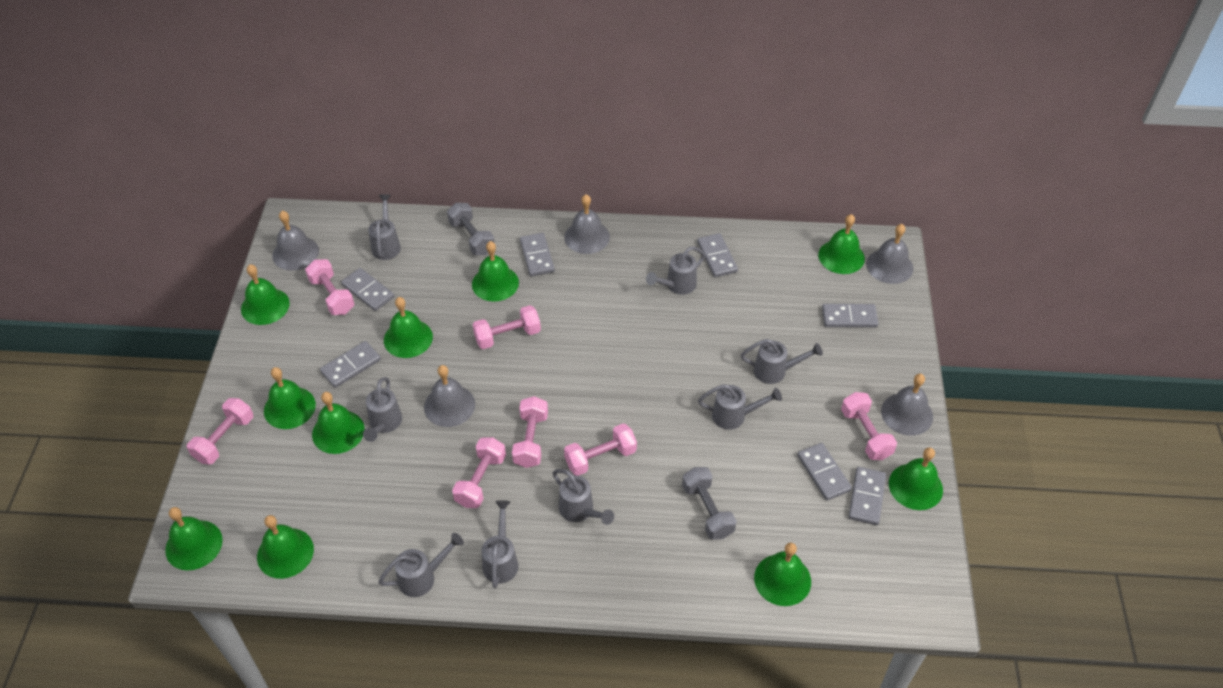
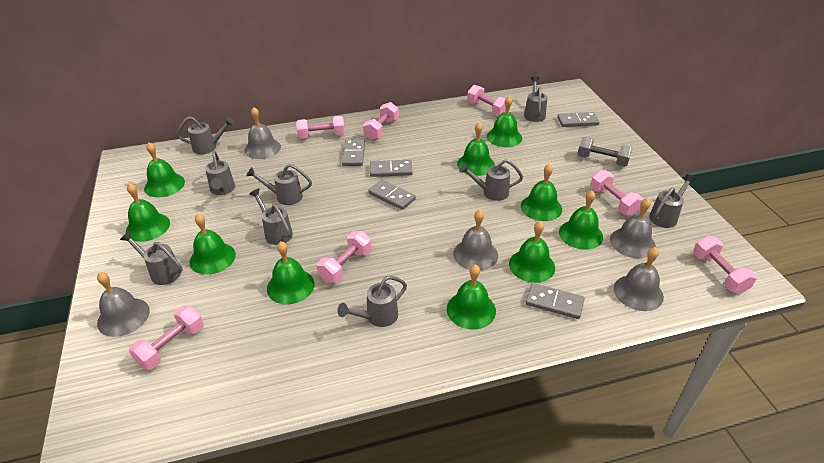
grey domino: 7 -> 5
grey dumbbell: 2 -> 1
grey watering can: 8 -> 9

